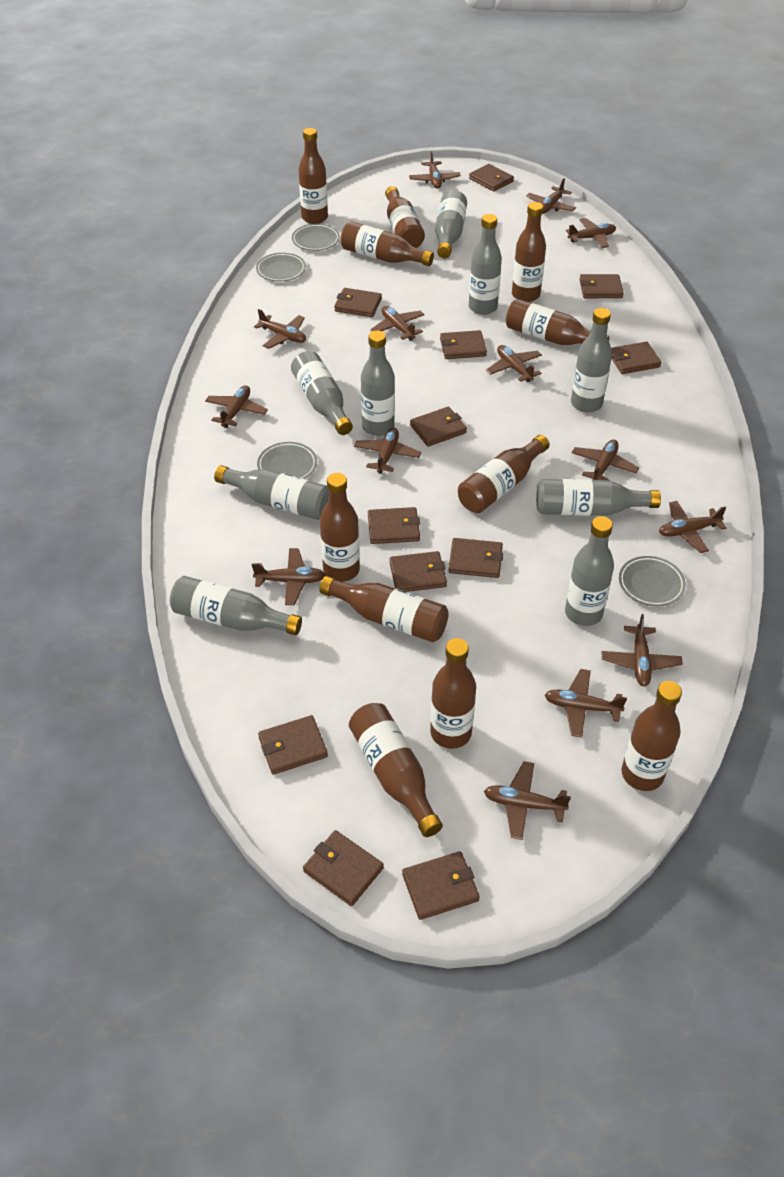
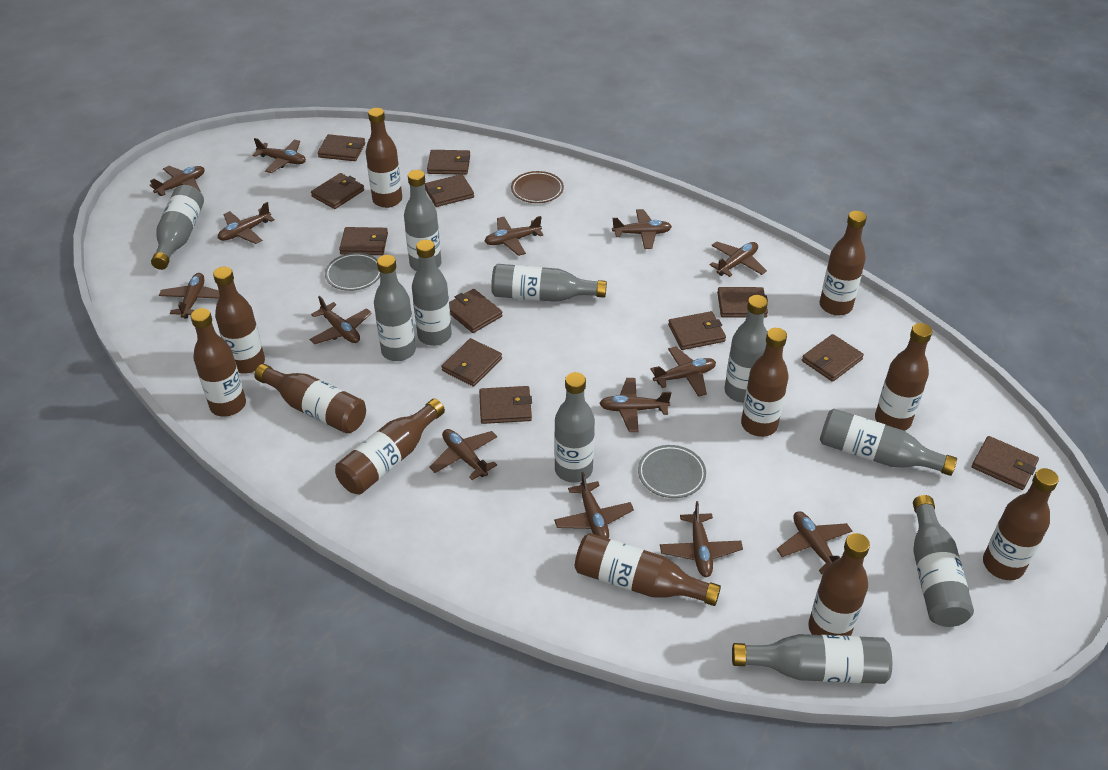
brown plate: 0 -> 1
grey bottle: 9 -> 10
grey plate: 4 -> 2

